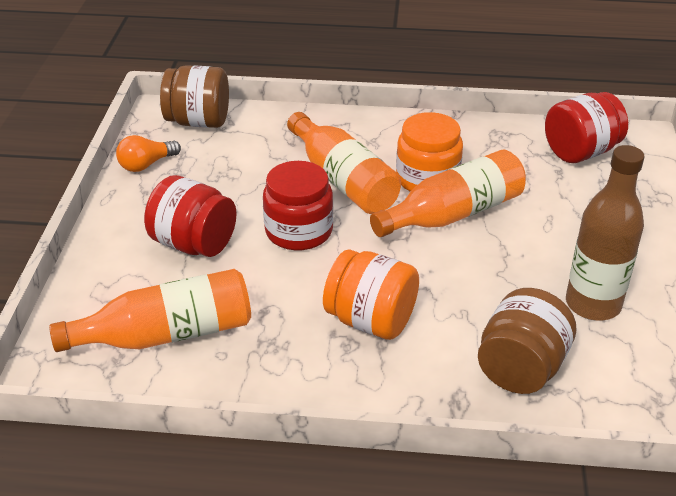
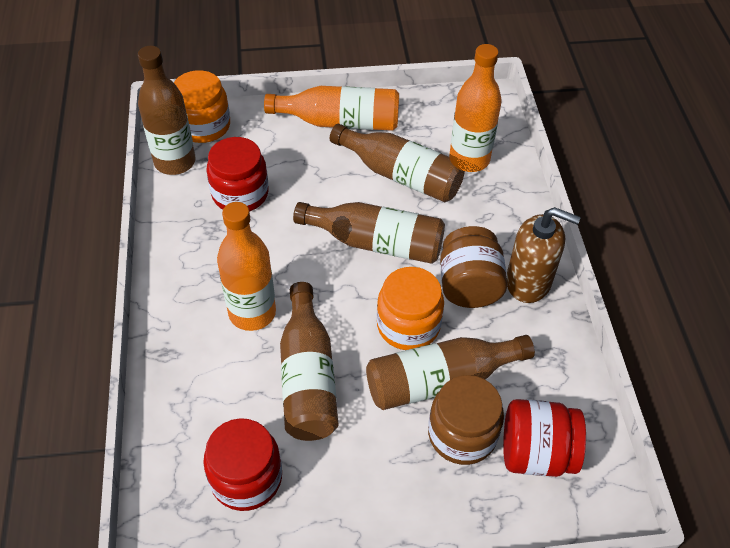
brown bottle: 1 -> 5
brown soap dispenser: 0 -> 1
orange light bulb: 1 -> 0

